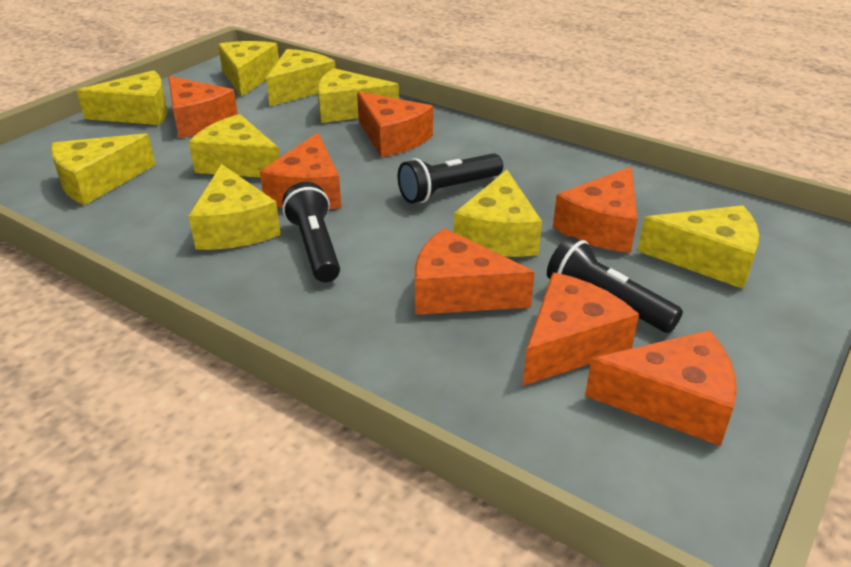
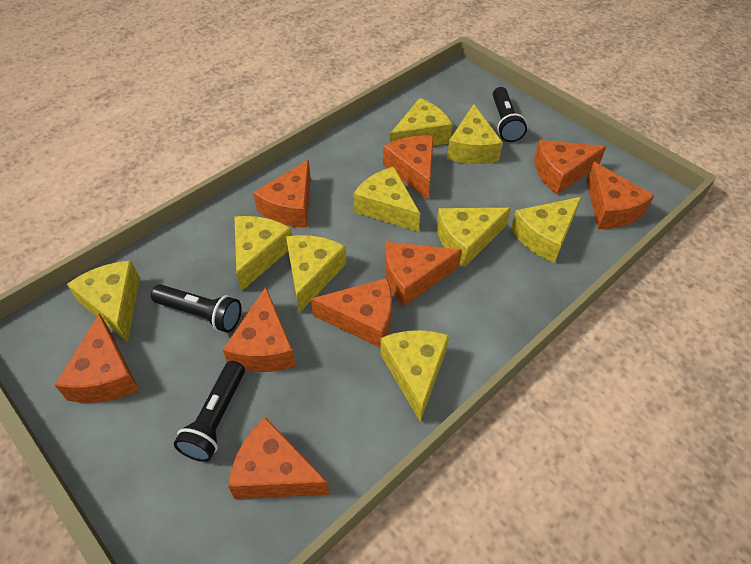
orange cheese: 7 -> 9

